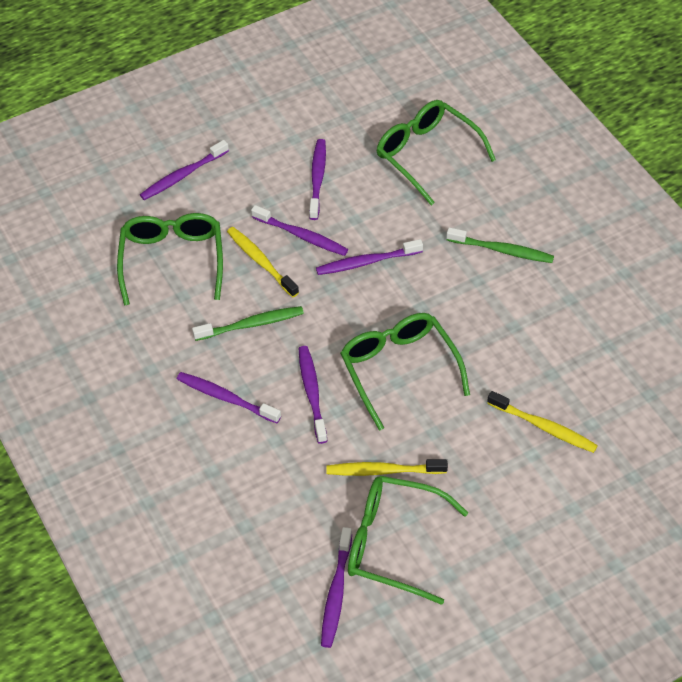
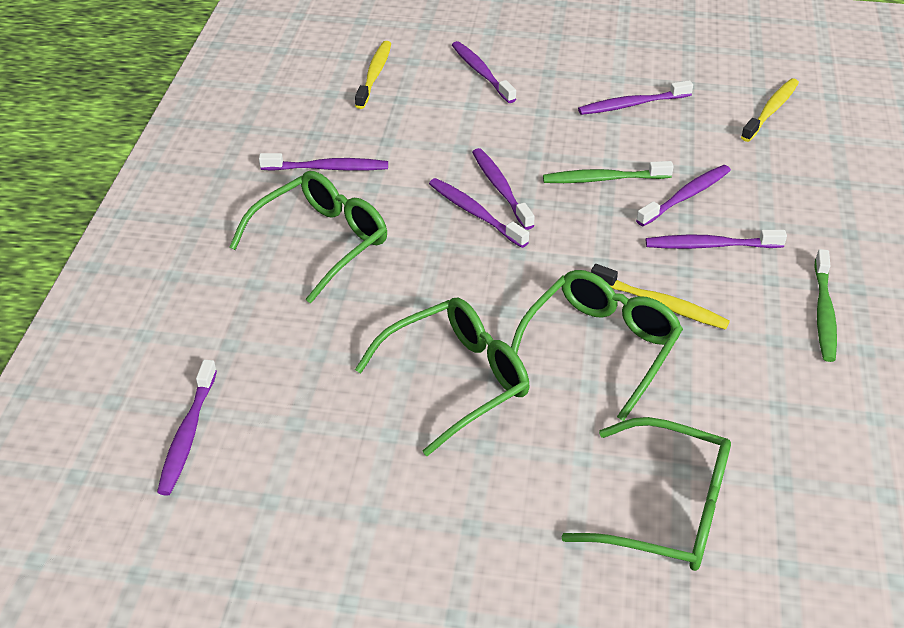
purple toothbrush: 7 -> 8

